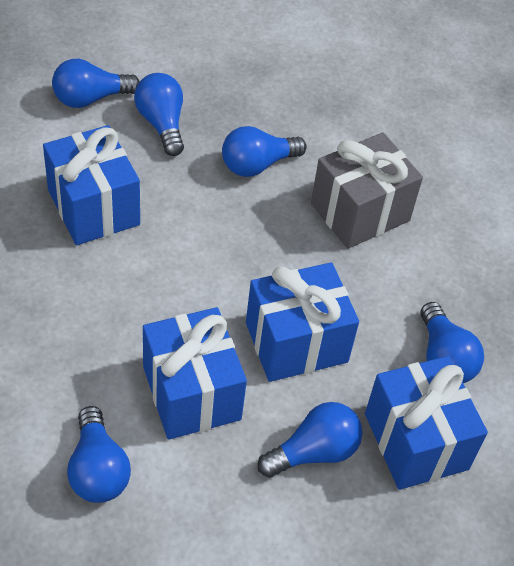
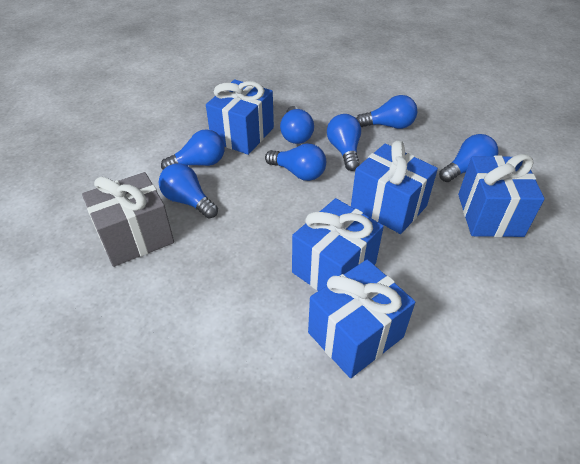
blue gift: 4 -> 5
blue light bulb: 6 -> 7

